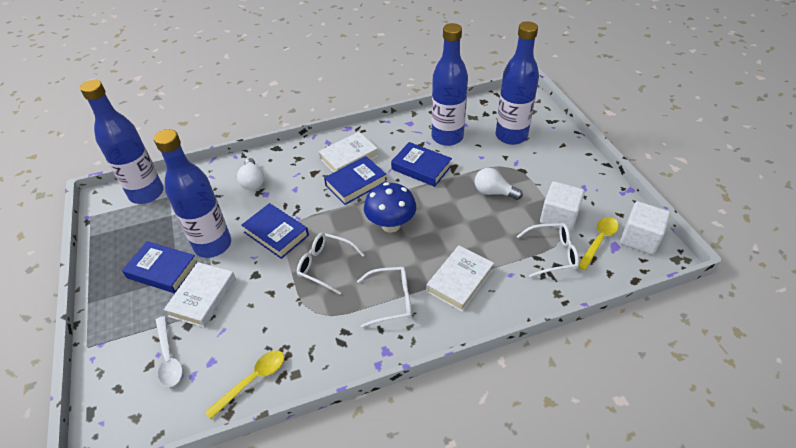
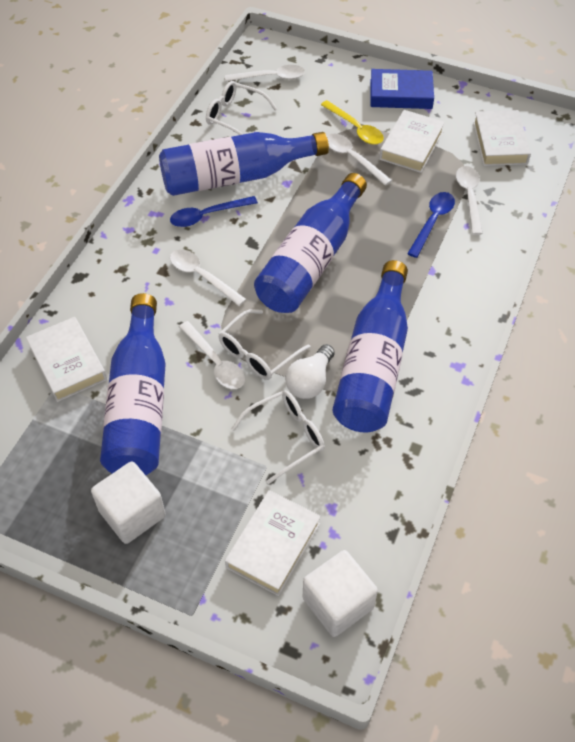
blue book: 4 -> 1
blue mushroom: 1 -> 0
blue spoon: 0 -> 2
white book: 3 -> 4
white light bulb: 2 -> 1
white spoon: 1 -> 5
yellow spoon: 2 -> 1

